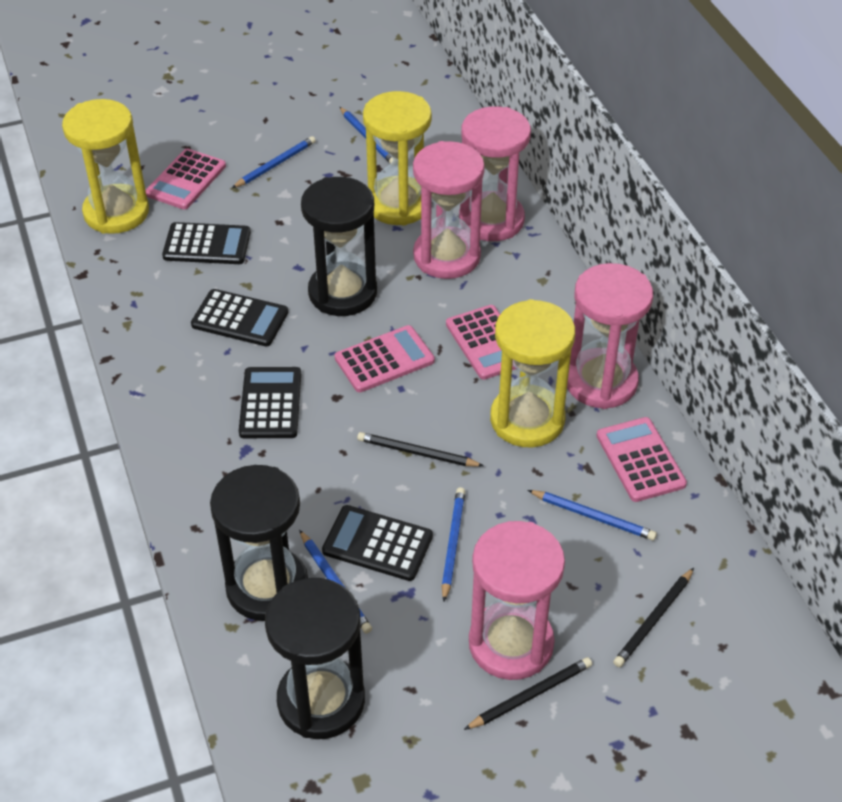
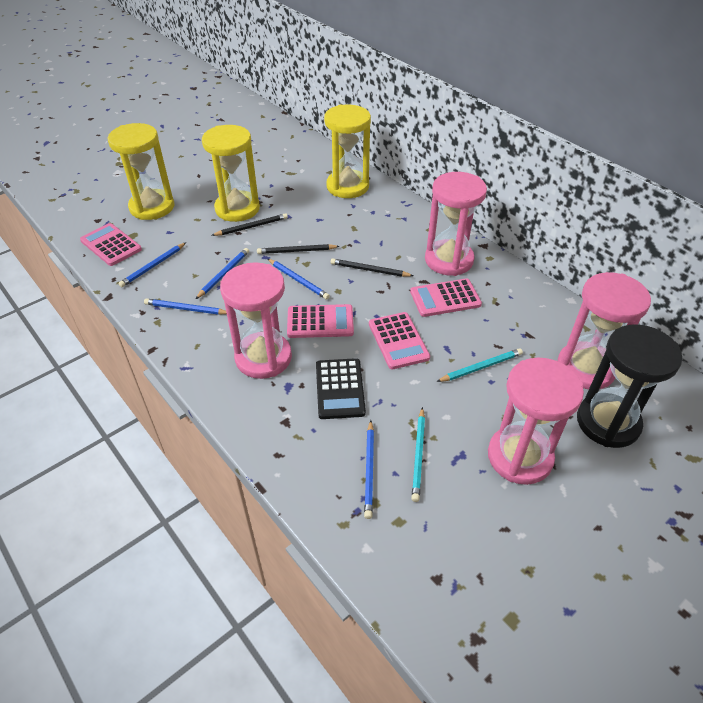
black calculator: 4 -> 1
black hourglass: 3 -> 1
turquoise pencil: 0 -> 2

